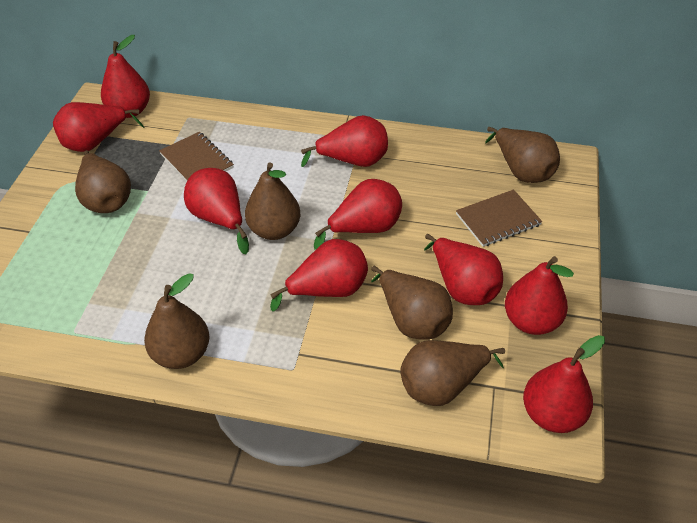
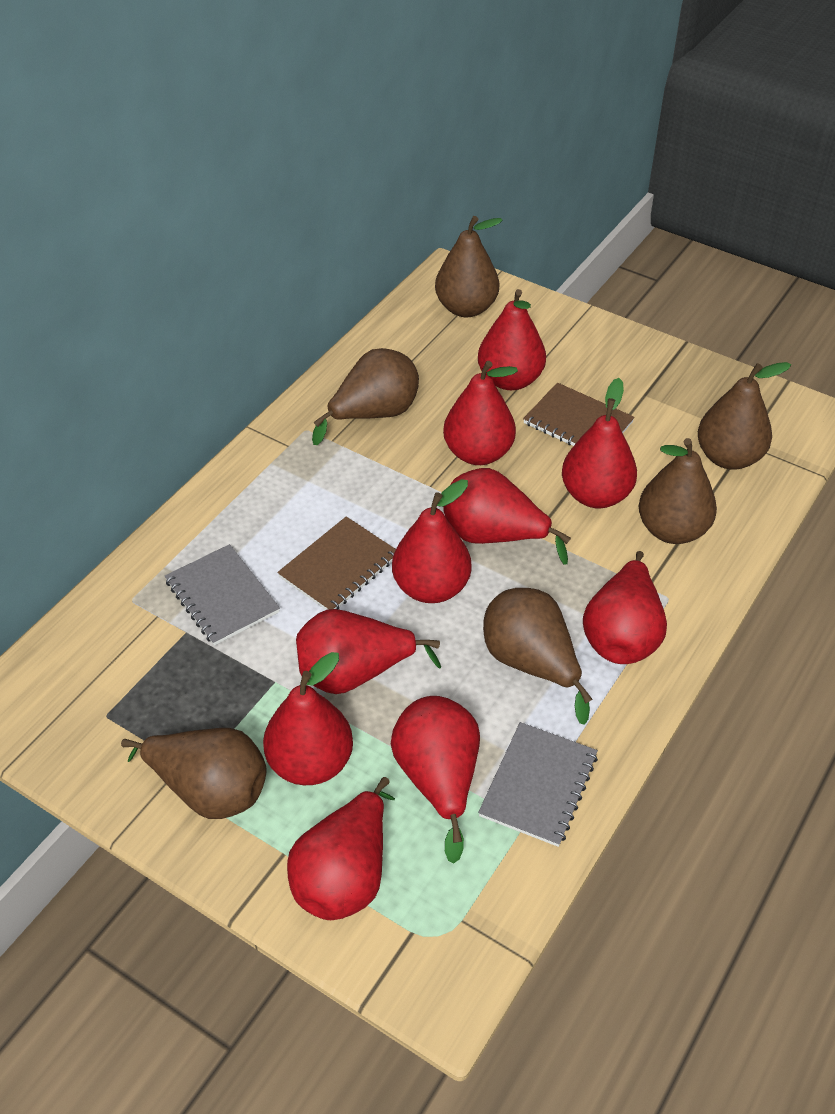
grey notebook: 0 -> 2
red pear: 9 -> 10

